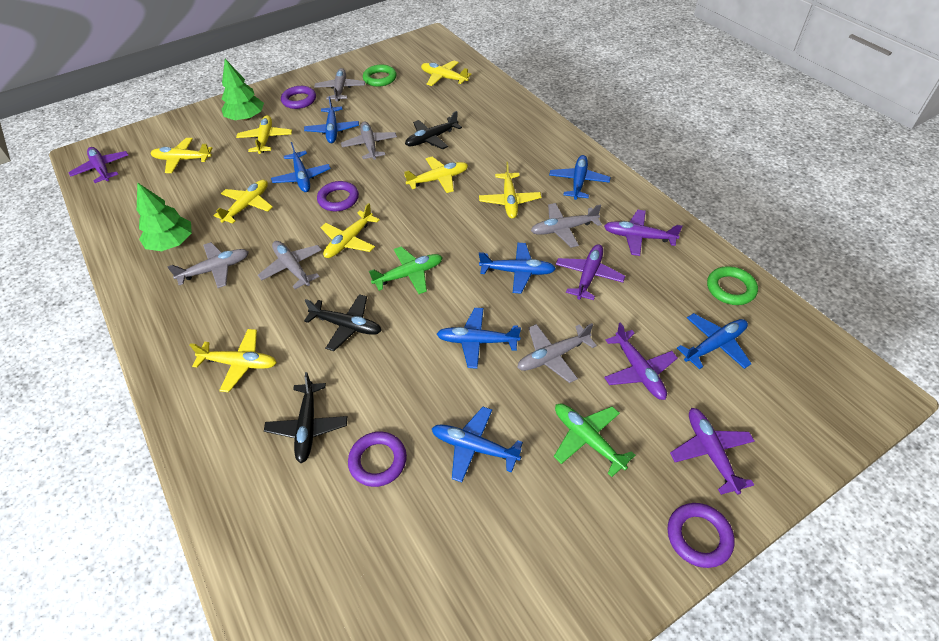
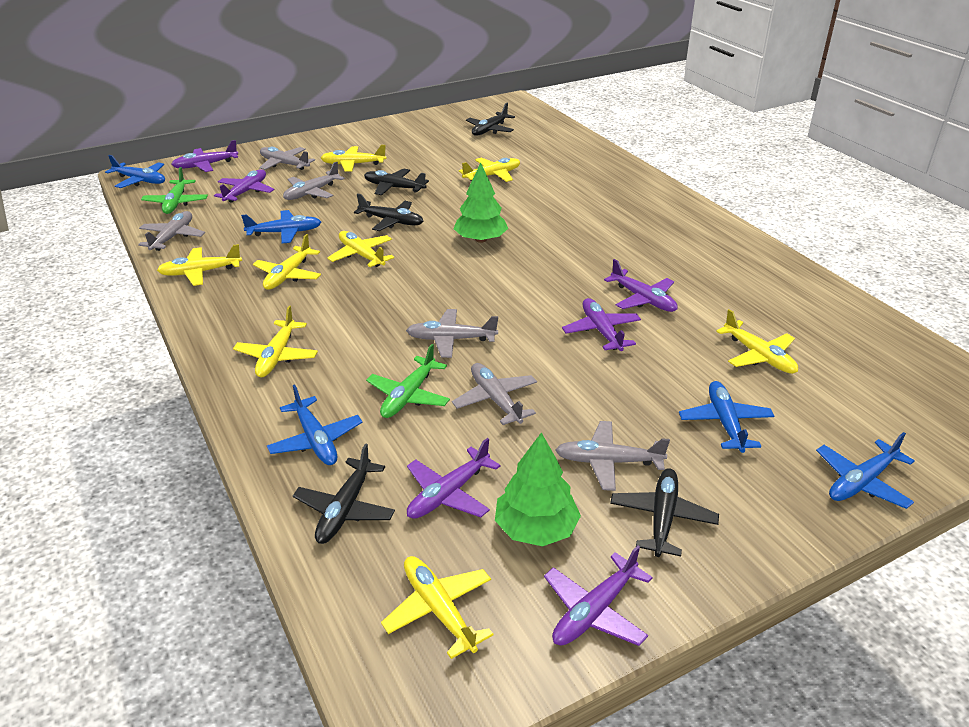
black plane: 3 -> 5
blue plane: 7 -> 5
green ring: 2 -> 0
purple plane: 5 -> 6
purple ring: 4 -> 0

